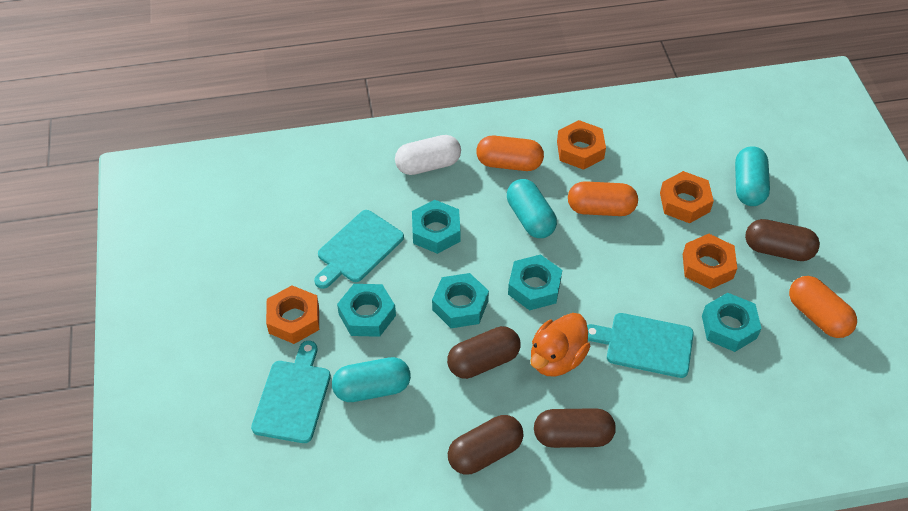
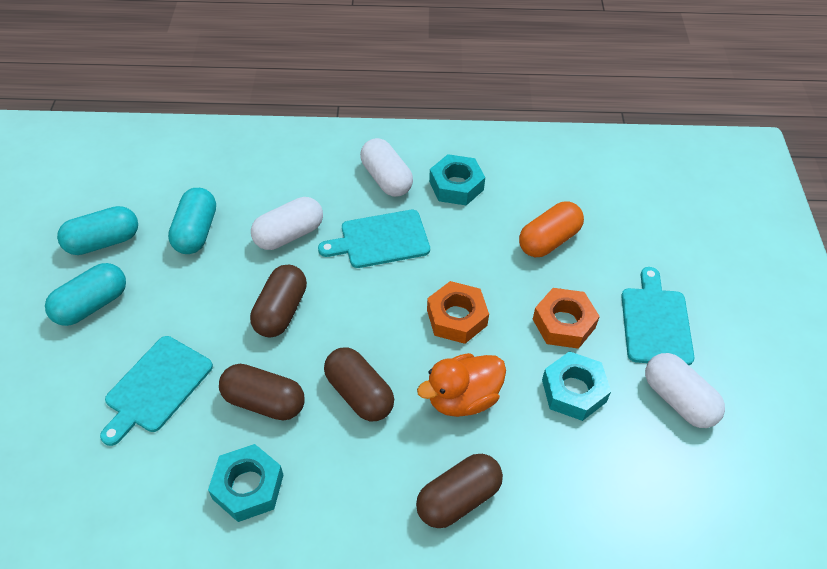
orange capsule: 3 -> 1
orange nut: 4 -> 2
turquoise nut: 5 -> 3
white capsule: 1 -> 3

